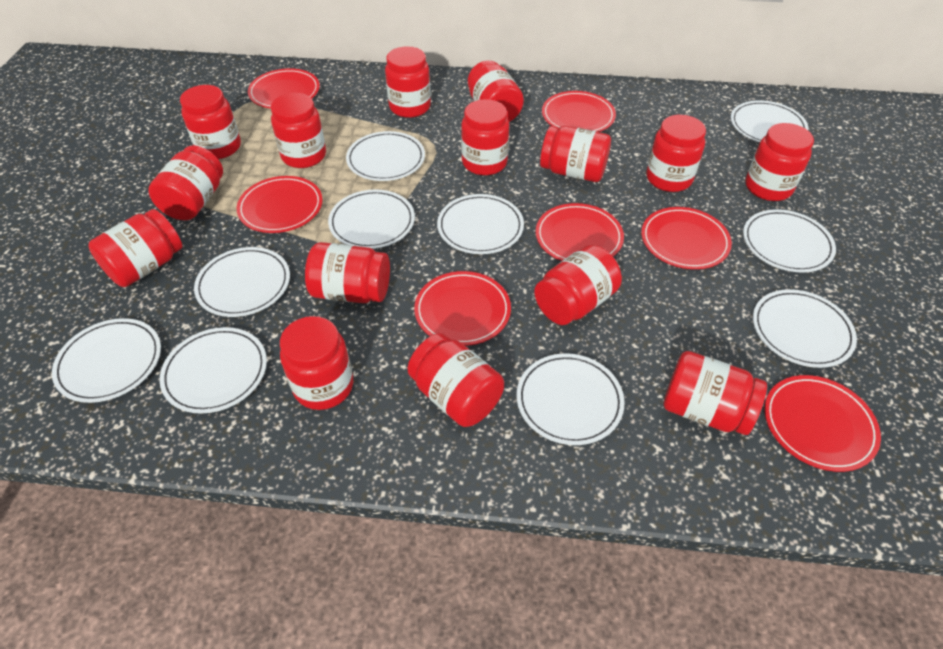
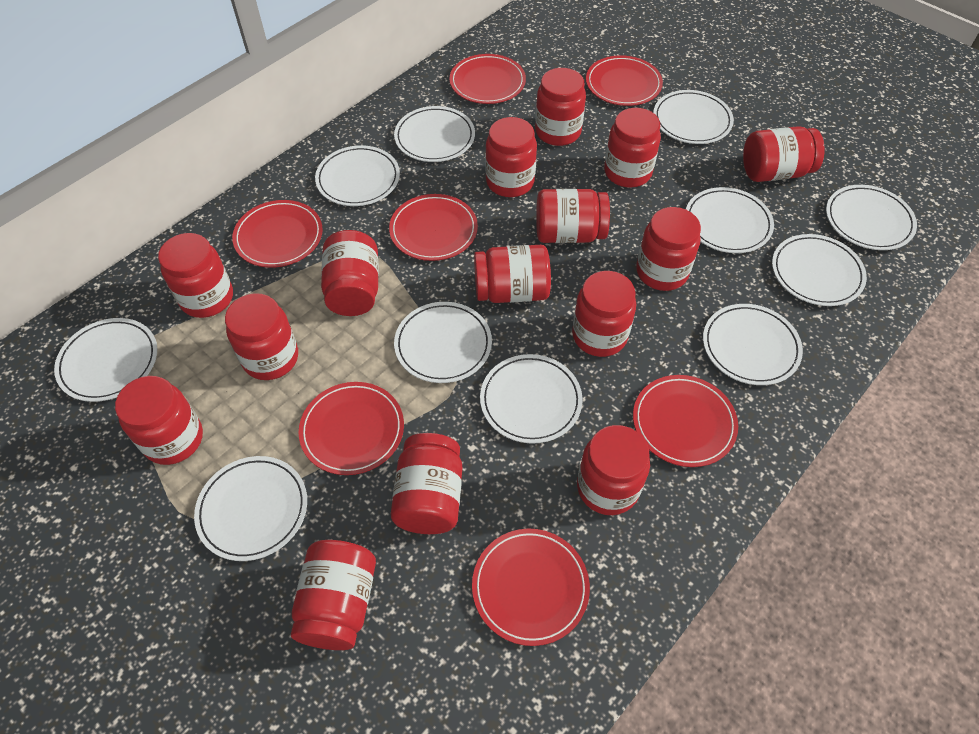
white plate: 10 -> 11

